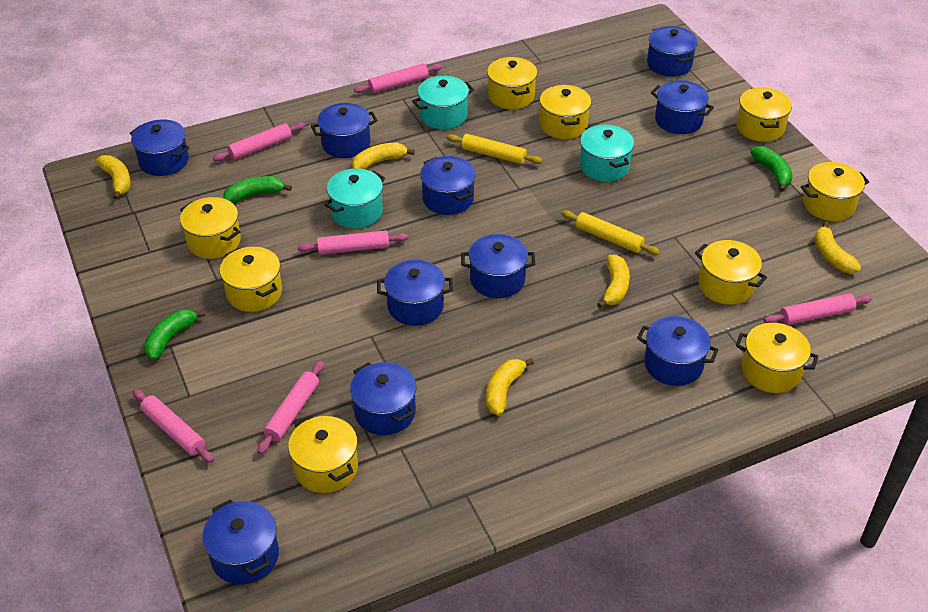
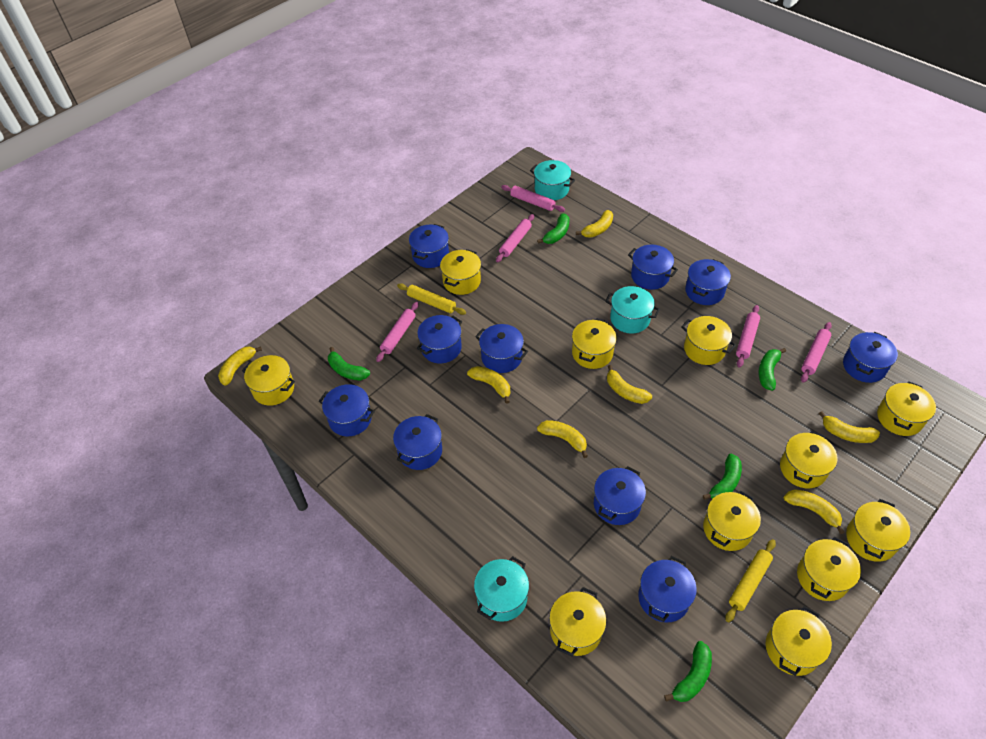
green banana: 3 -> 5
pink rolling pin: 6 -> 5
yellow banana: 5 -> 7
yellow pot: 9 -> 11

